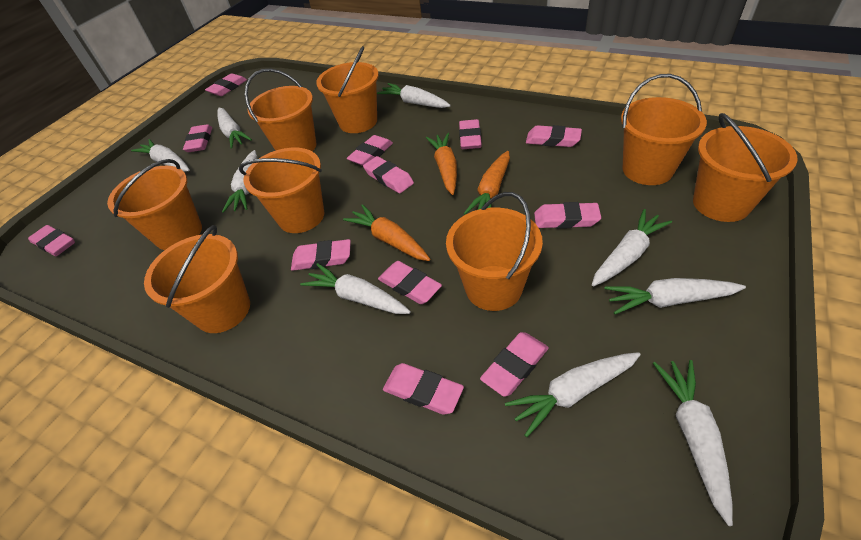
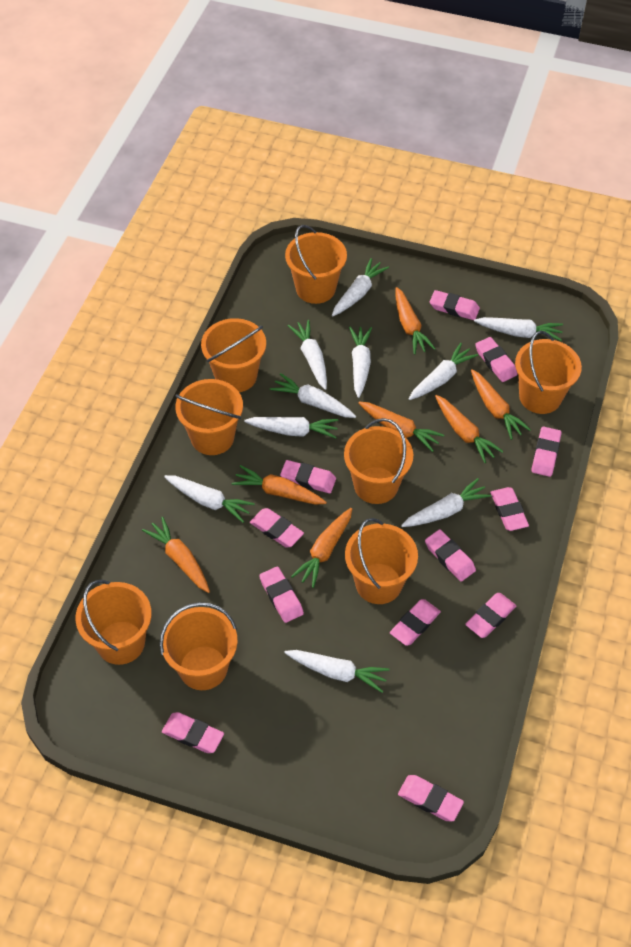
orange carrot: 3 -> 7
white carrot: 9 -> 10

